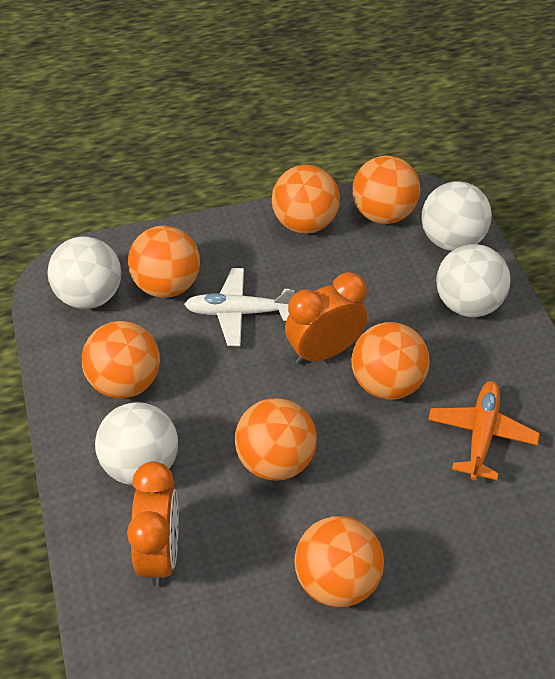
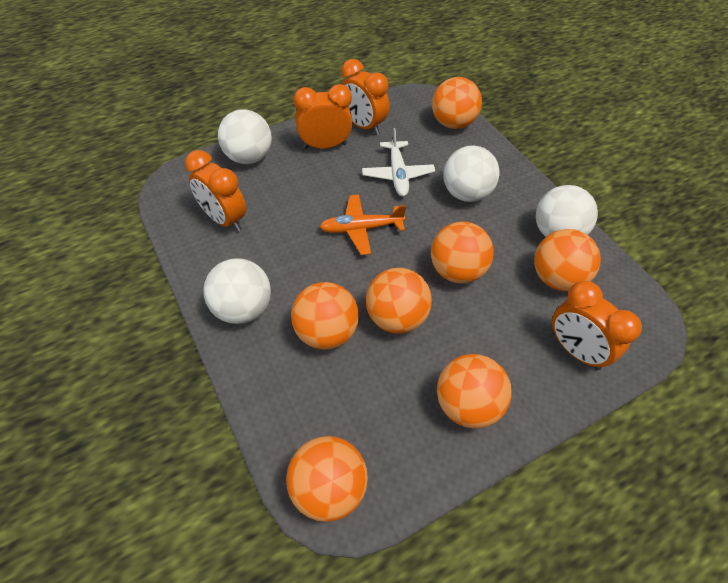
orange clock: 2 -> 4

